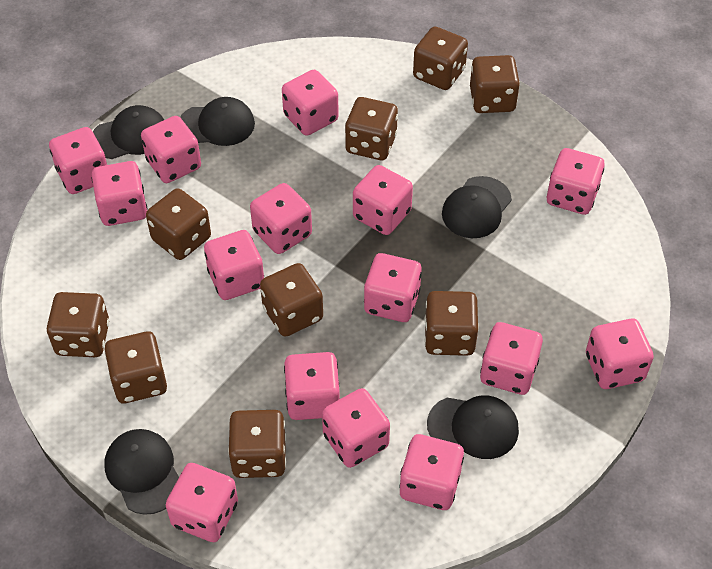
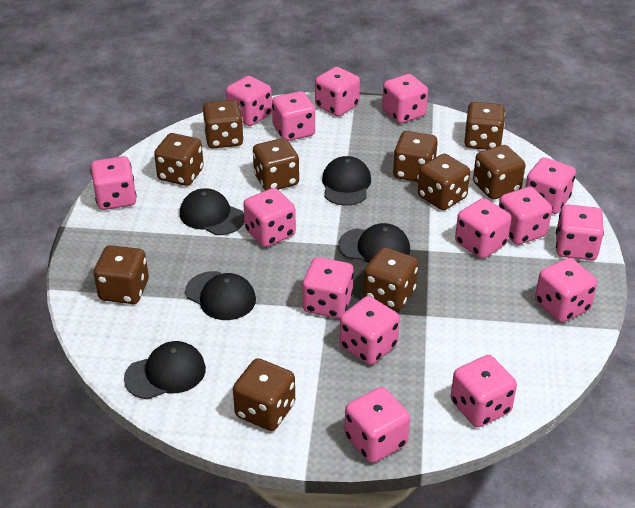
brown dice: 9 -> 10

